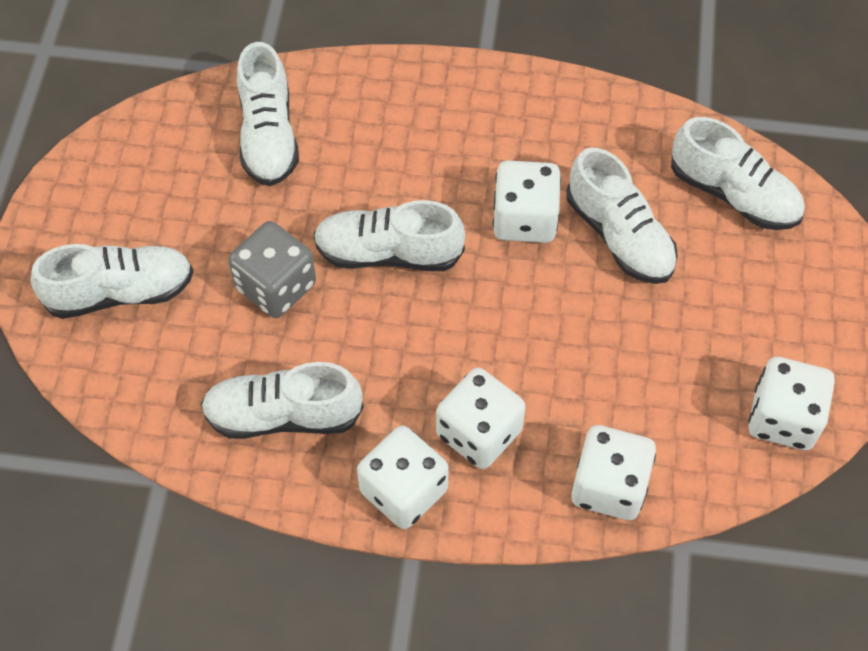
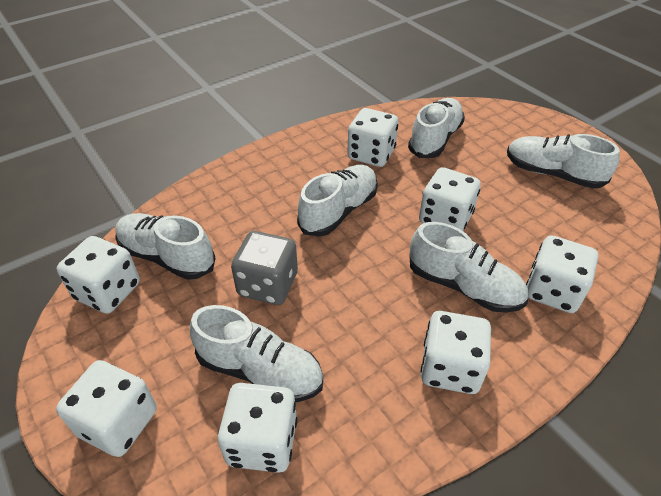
white dice: 5 -> 7

